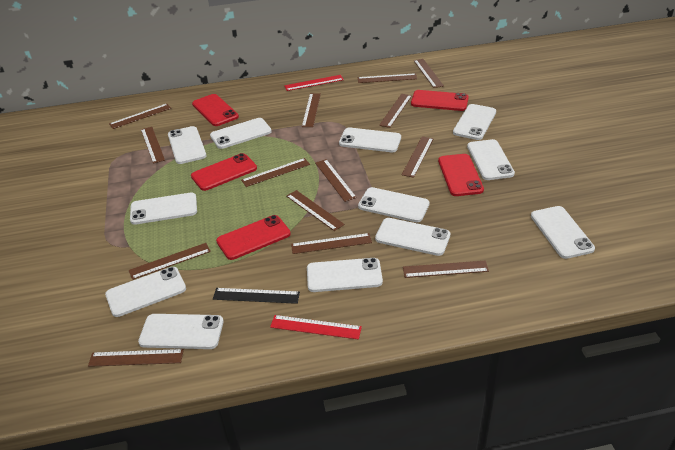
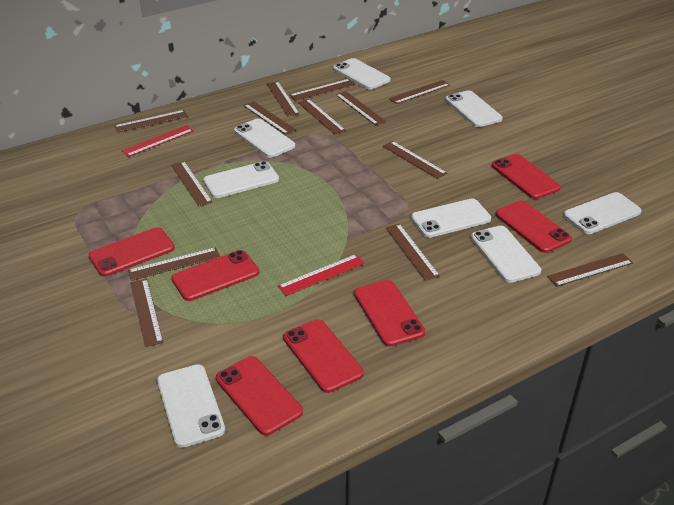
black ruler: 1 -> 0
brown ruler: 14 -> 13
red phone: 5 -> 7
white phone: 12 -> 8

